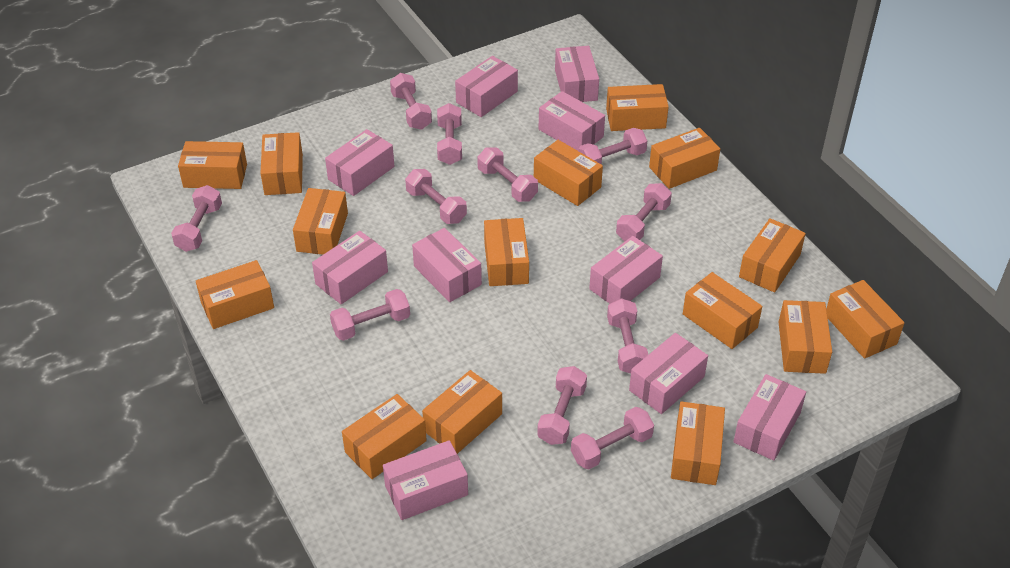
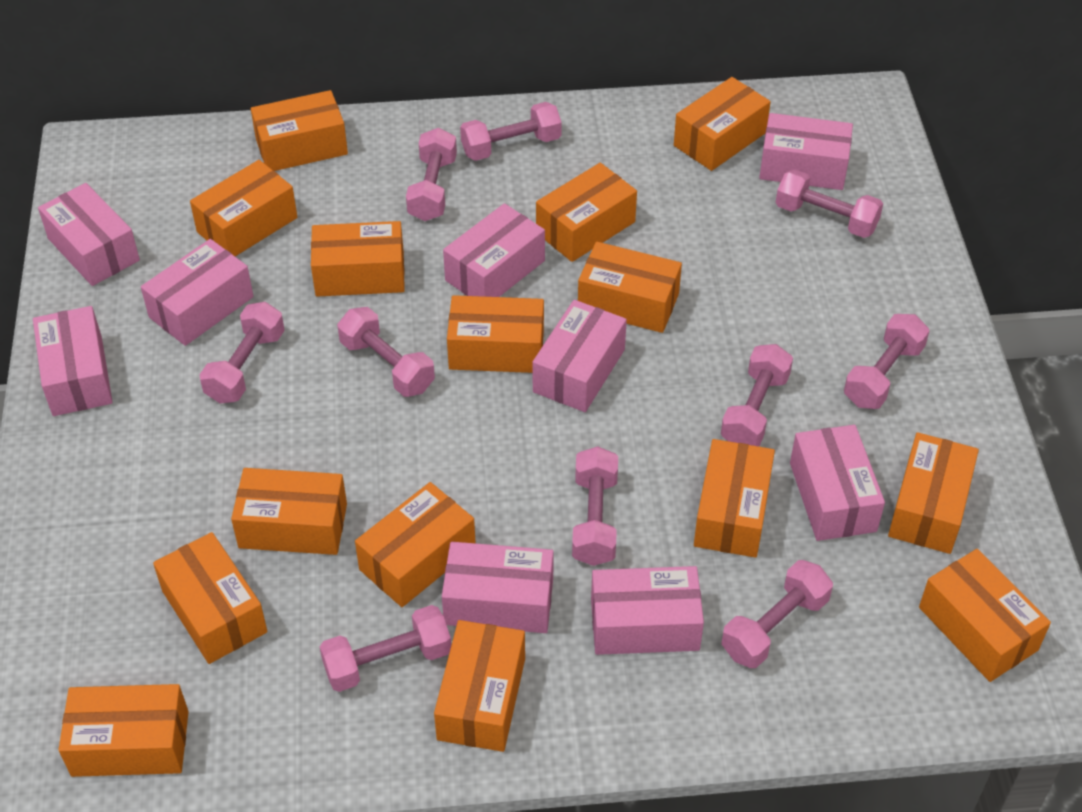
pink box: 10 -> 9
pink dumbbell: 11 -> 10

